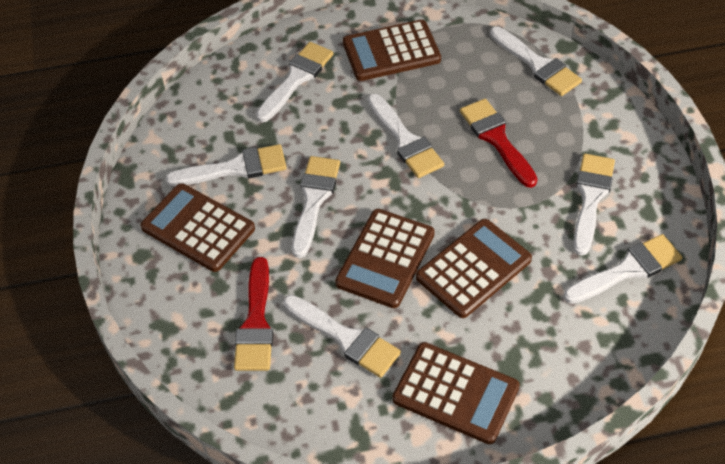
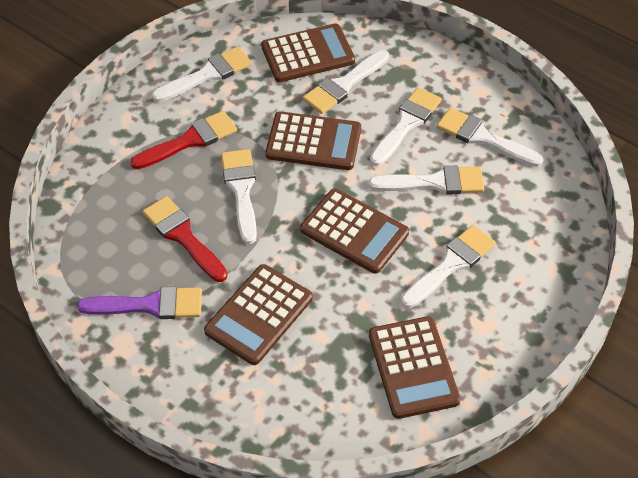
purple brush: 0 -> 1
white brush: 8 -> 7

